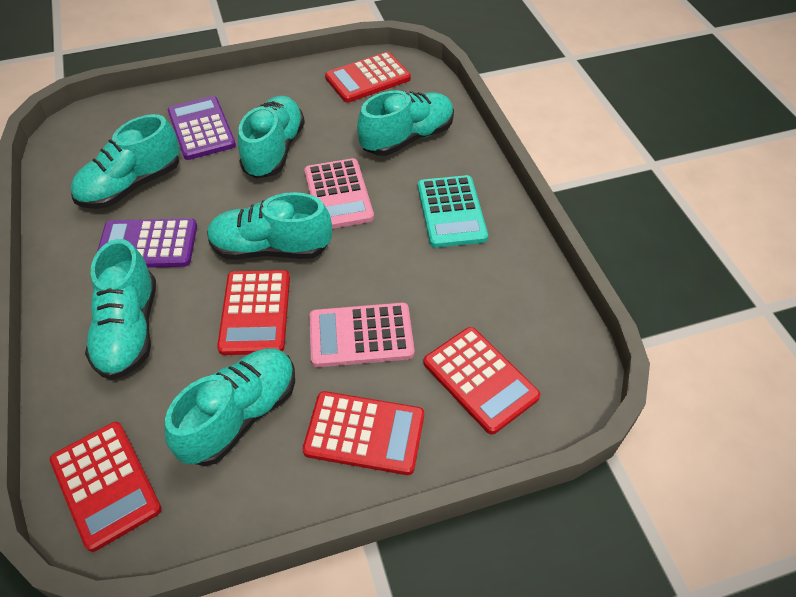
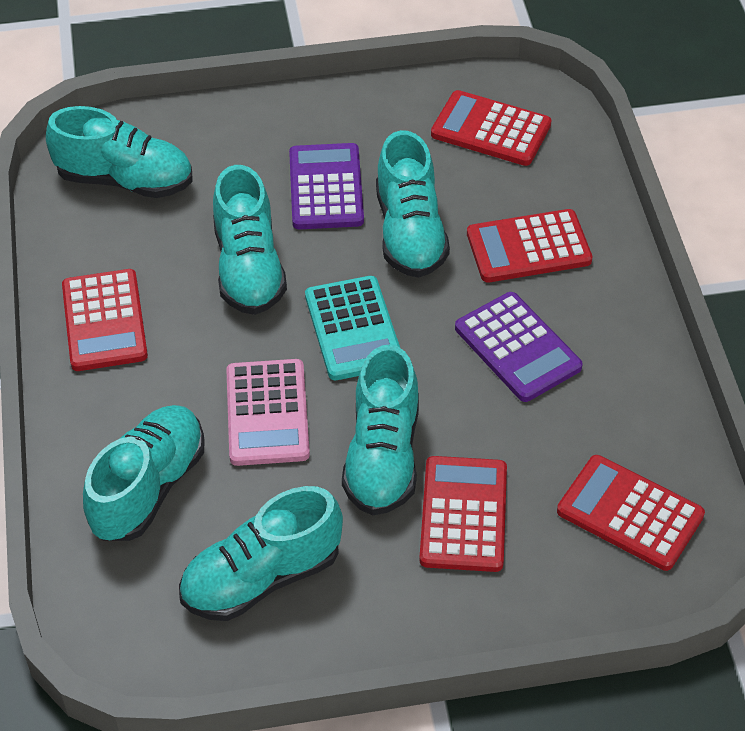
pink calculator: 2 -> 1

